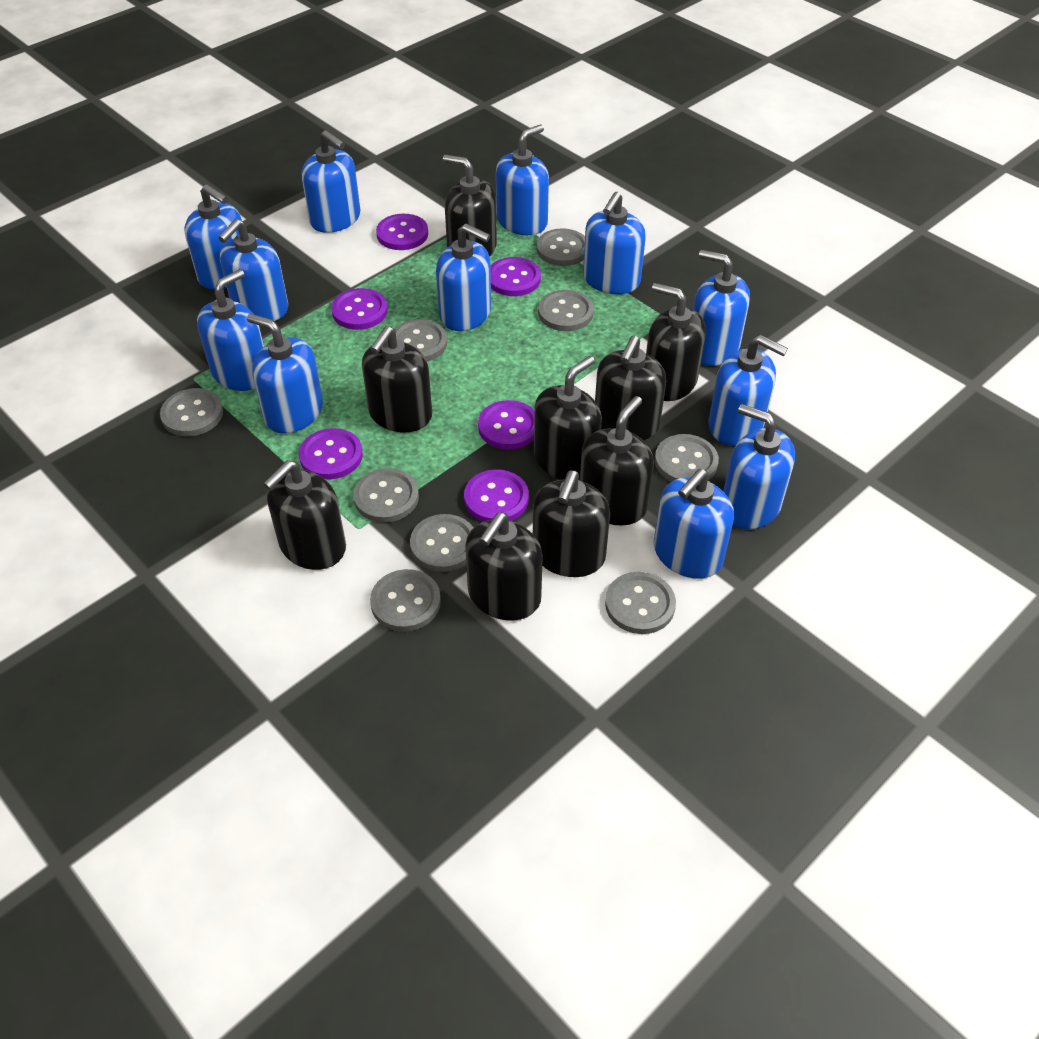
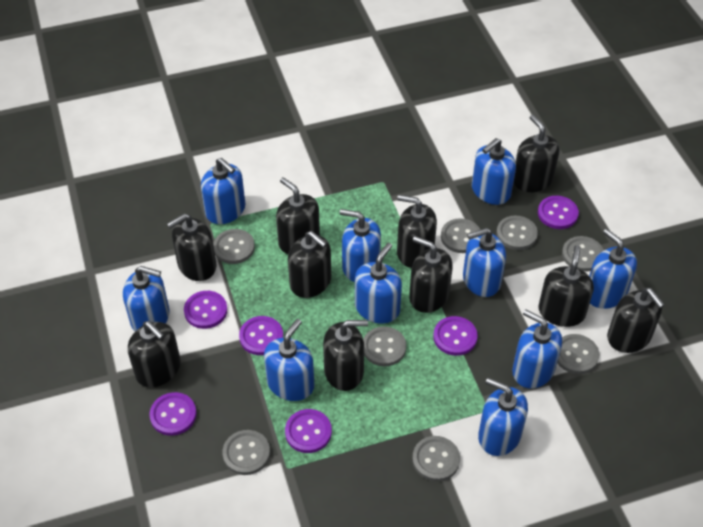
black soap dispenser: 9 -> 10
blue soap dispenser: 12 -> 10
grey button: 9 -> 8

